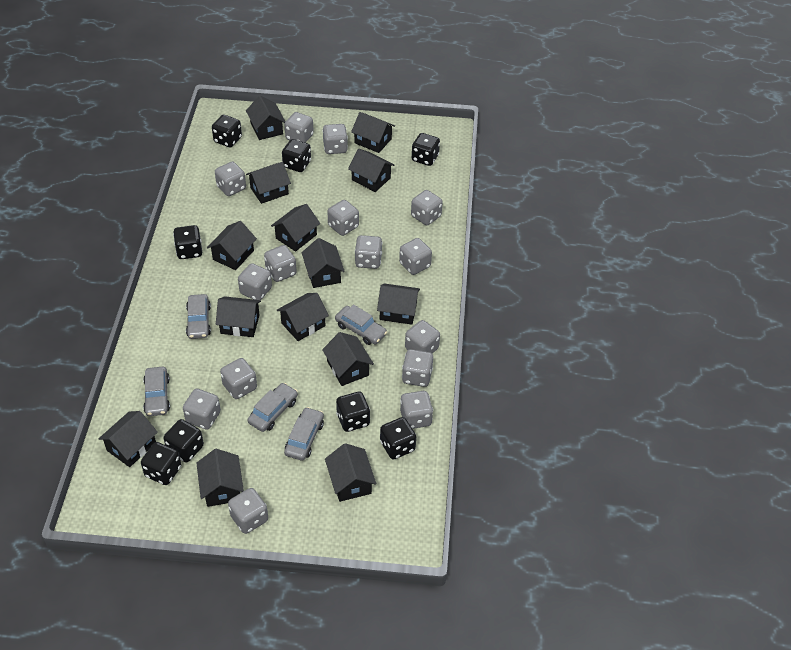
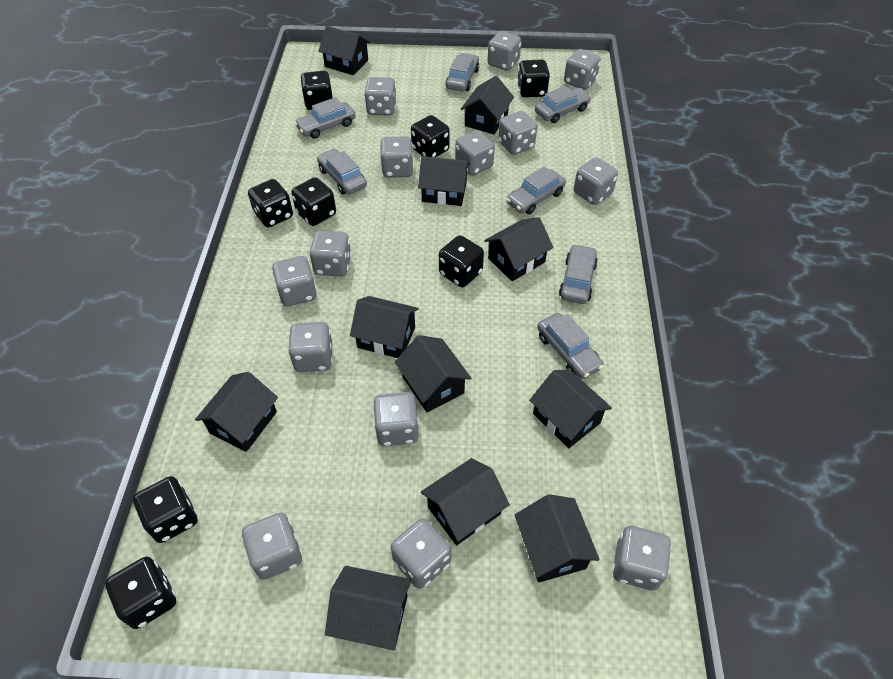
black house: 14 -> 11
grey car: 5 -> 7
grey dice: 15 -> 14

